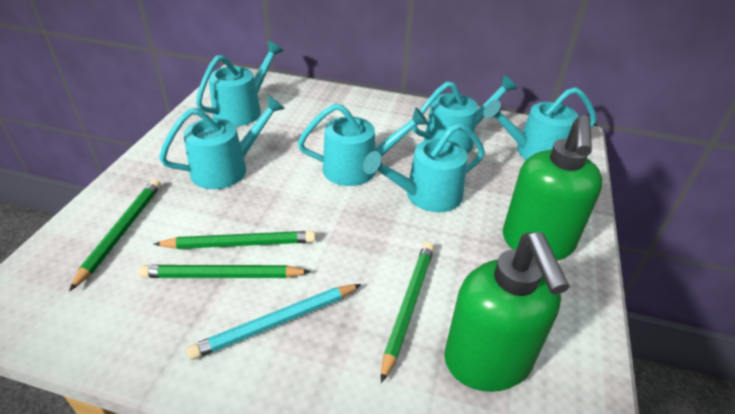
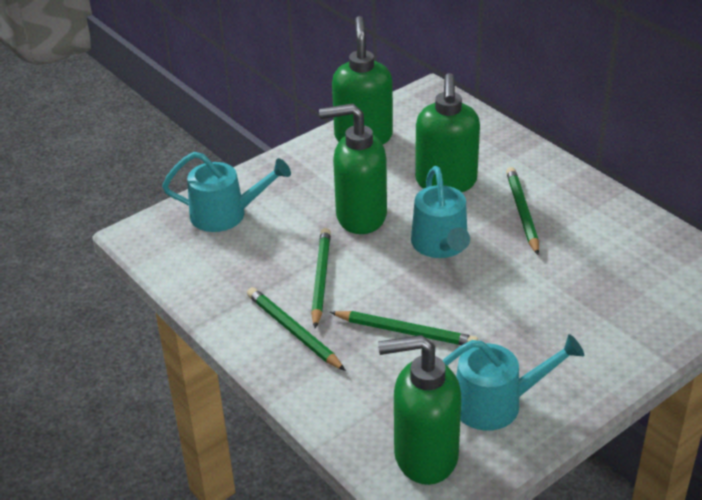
green soap dispenser: 2 -> 4
turquoise pencil: 1 -> 0
turquoise watering can: 6 -> 3

